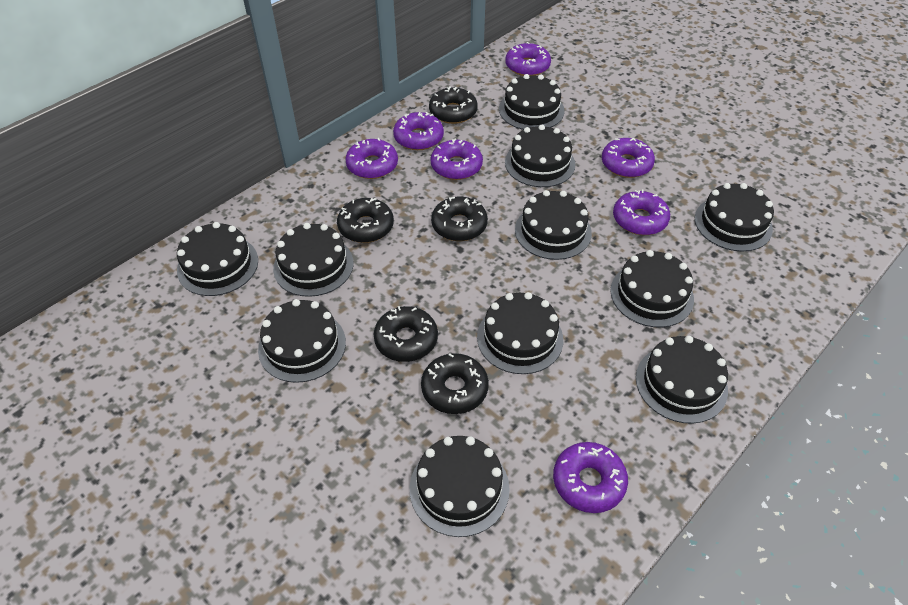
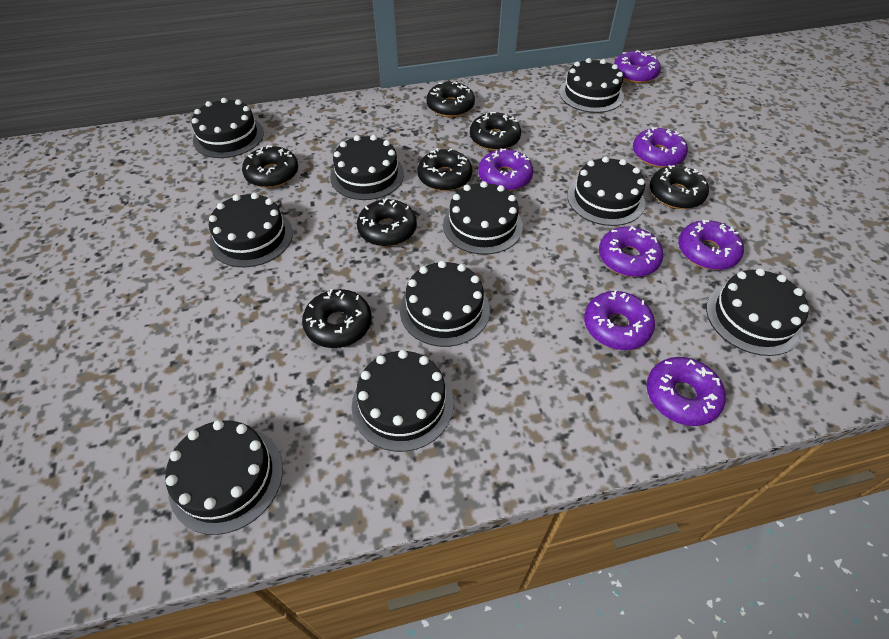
black cake: 11 -> 10
black donut: 5 -> 7

